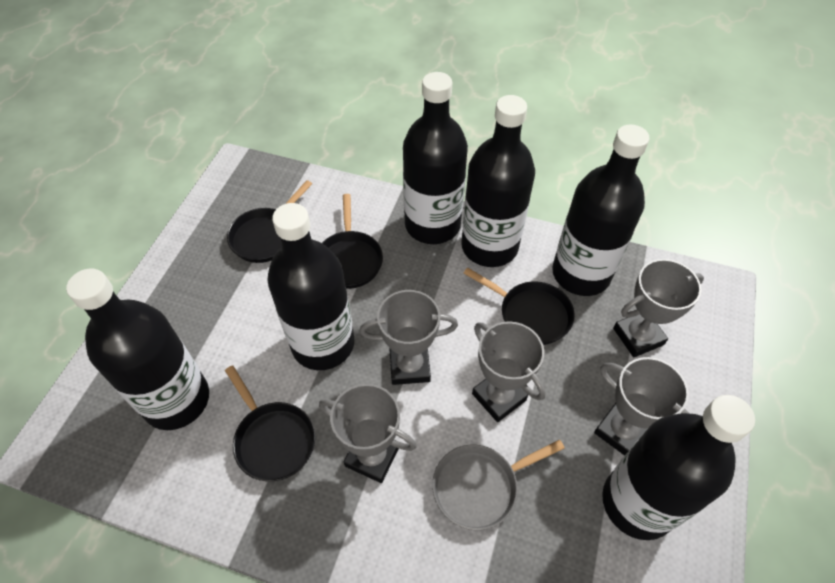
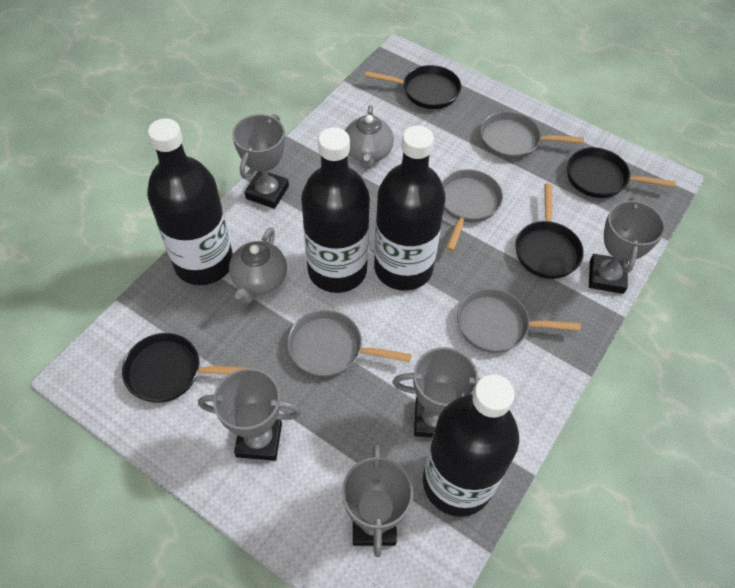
black bottle: 6 -> 4
grey pan: 1 -> 4
grey teapot: 0 -> 2

